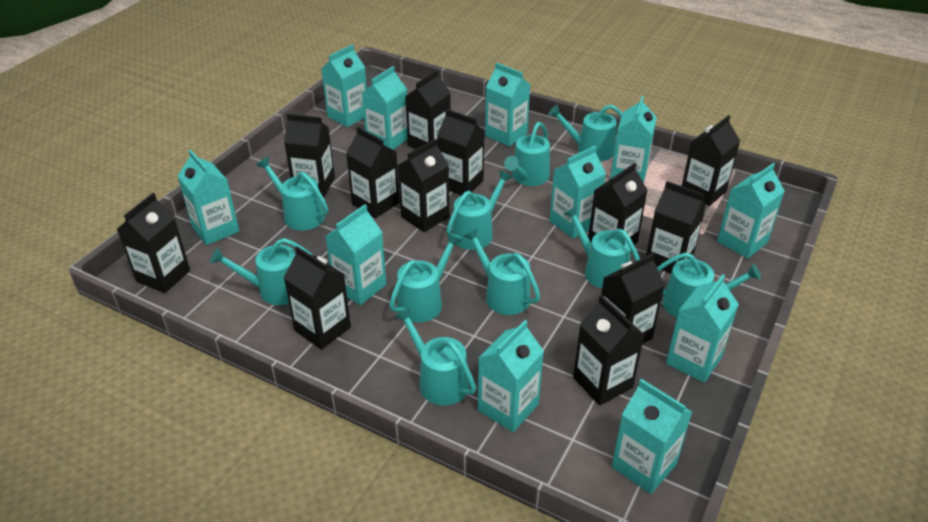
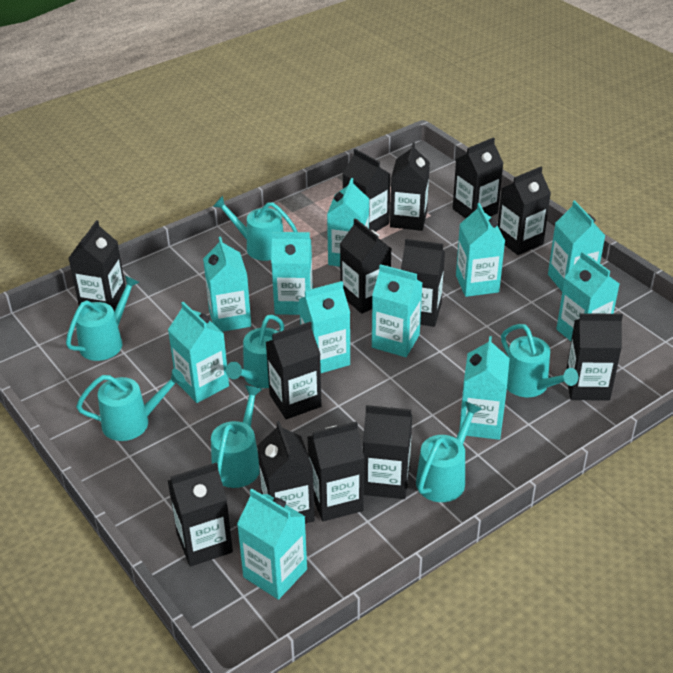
black carton: 12 -> 13
turquoise watering can: 10 -> 7

